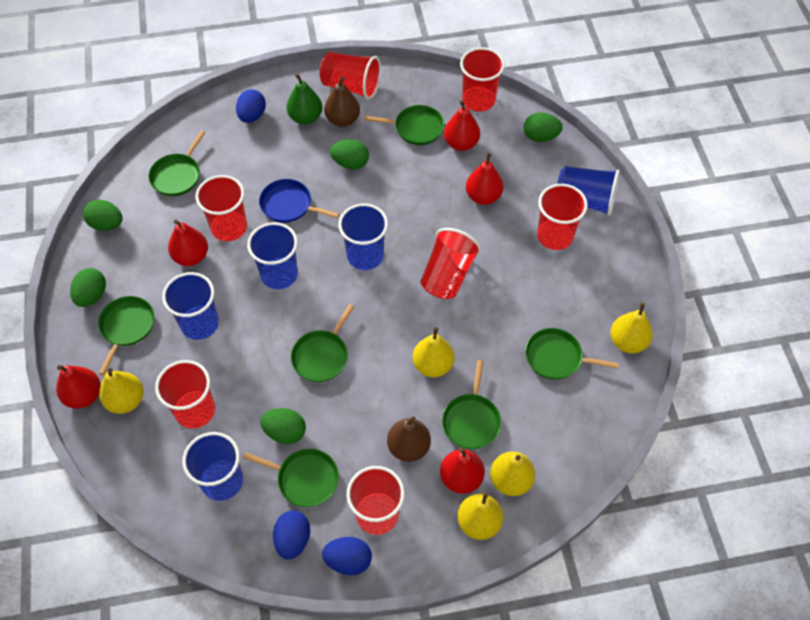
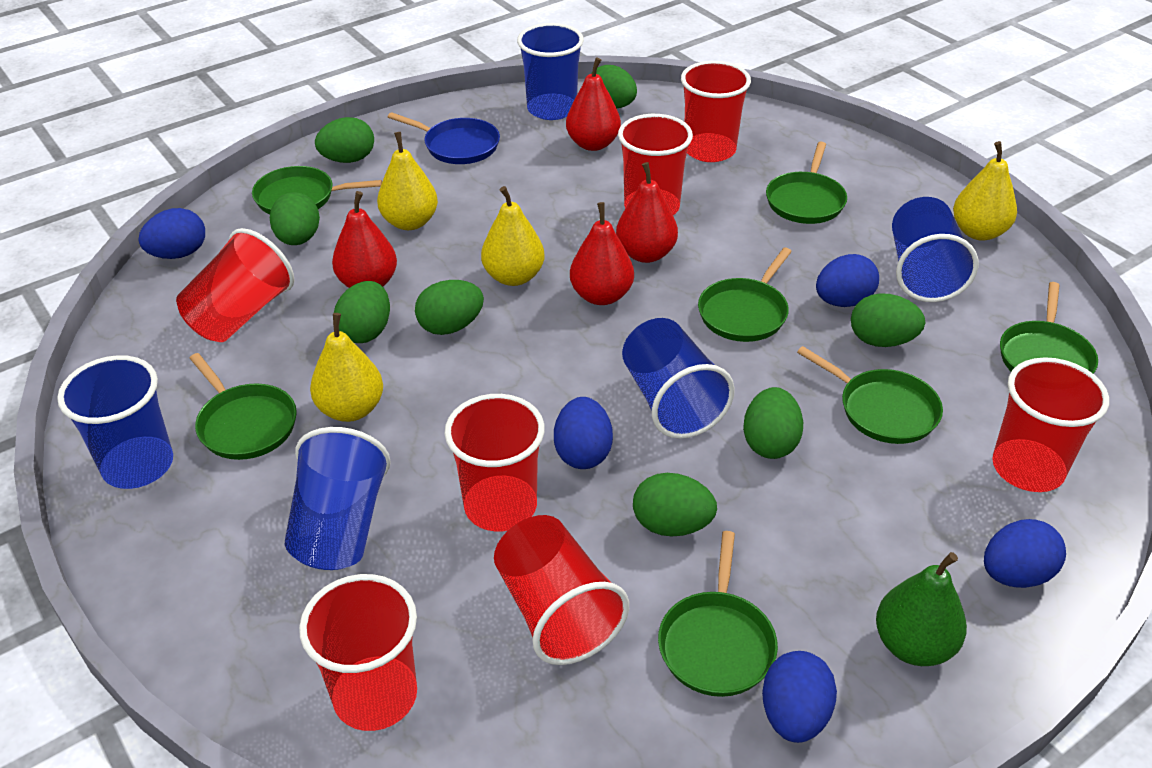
blue egg: 3 -> 5
brown pear: 2 -> 0
green egg: 5 -> 8
red pear: 5 -> 4
yellow pear: 5 -> 4

